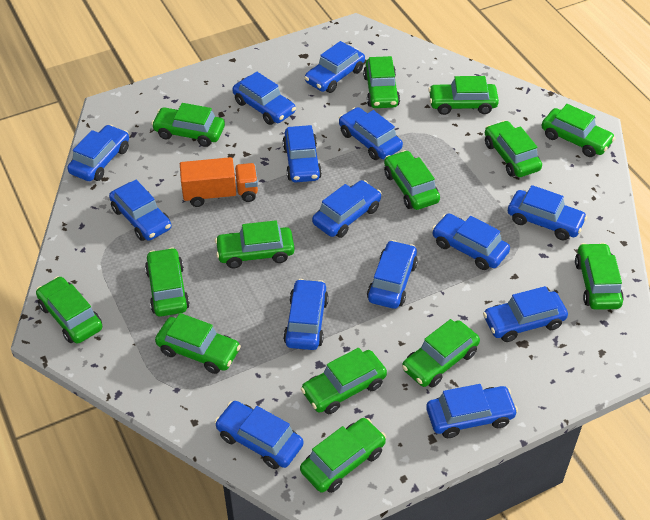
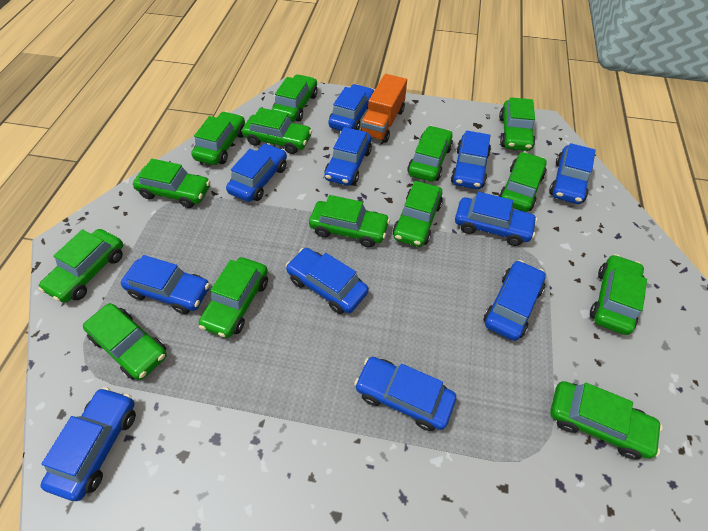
blue car: 14 -> 11

